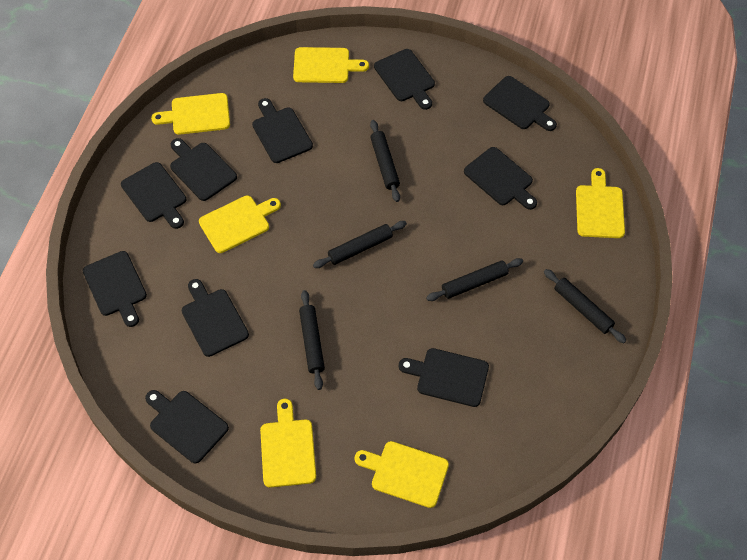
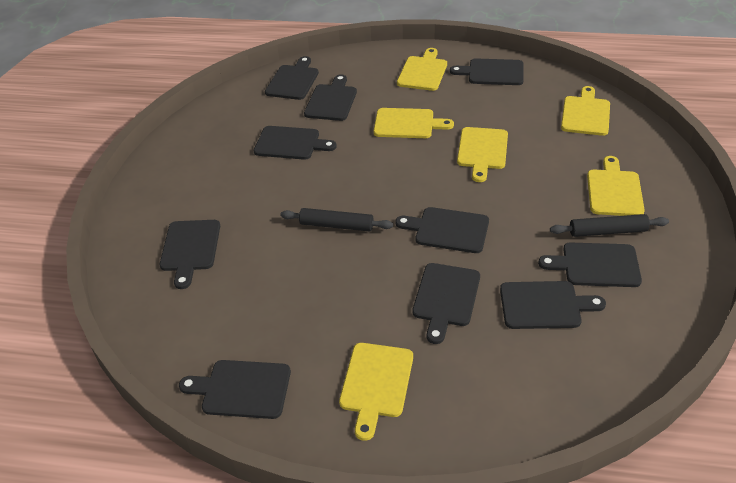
black rolling pin: 5 -> 2

